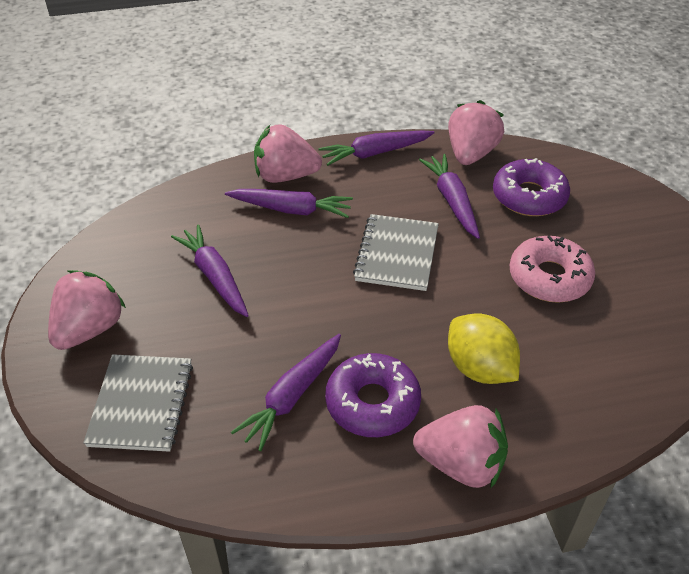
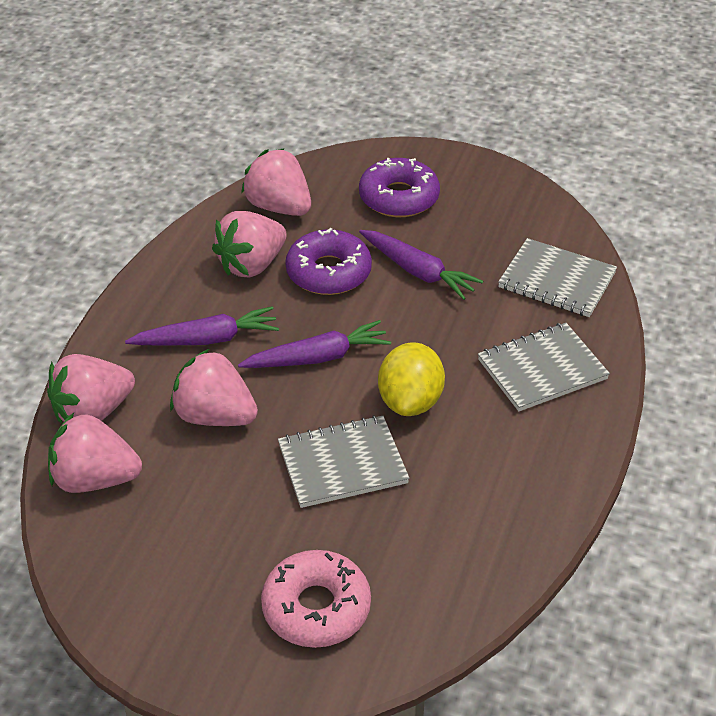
grey notebook: 2 -> 3
pink strawberry: 4 -> 5
purple carrot: 5 -> 3

